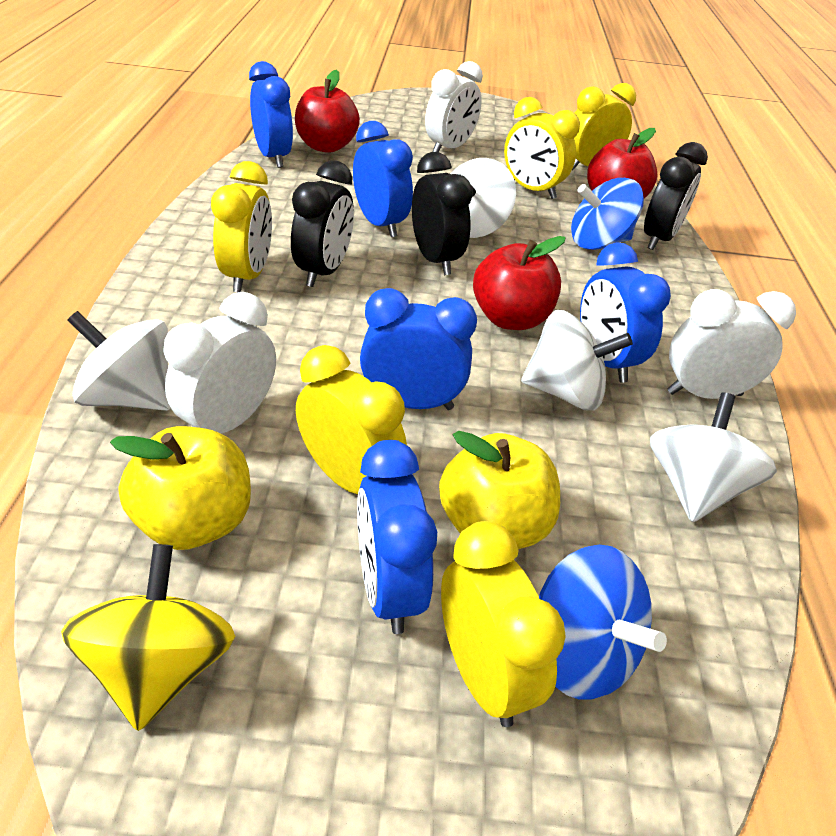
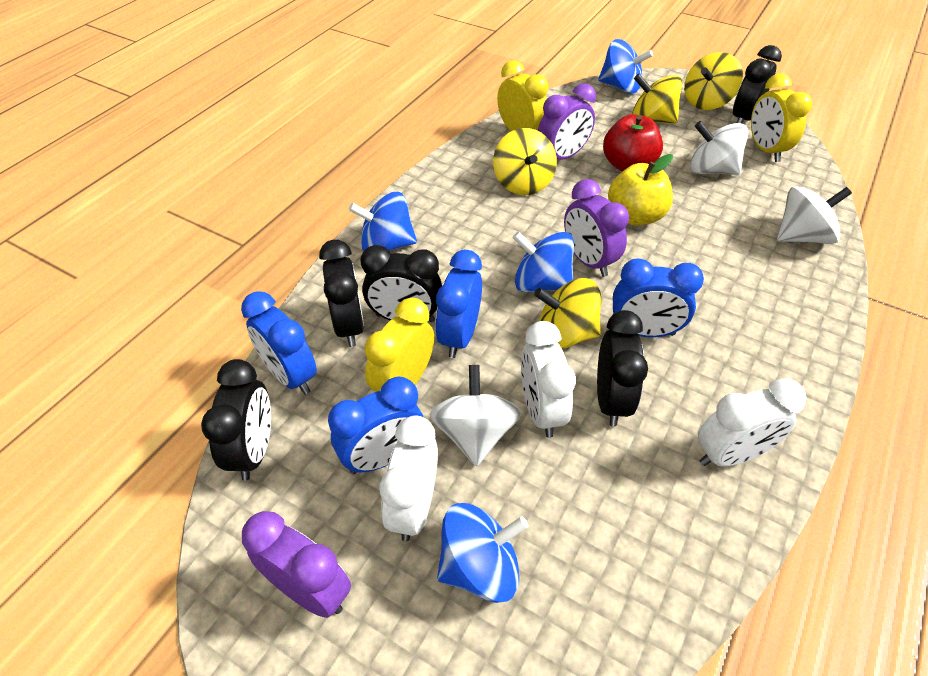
black clock: 3 -> 5
blue clock: 5 -> 4
blue spinning top: 2 -> 4
purple clock: 0 -> 3
red apple: 3 -> 1
white spinning top: 4 -> 3
yellow apple: 2 -> 1
yellow clock: 5 -> 3
yellow spinning top: 1 -> 4

